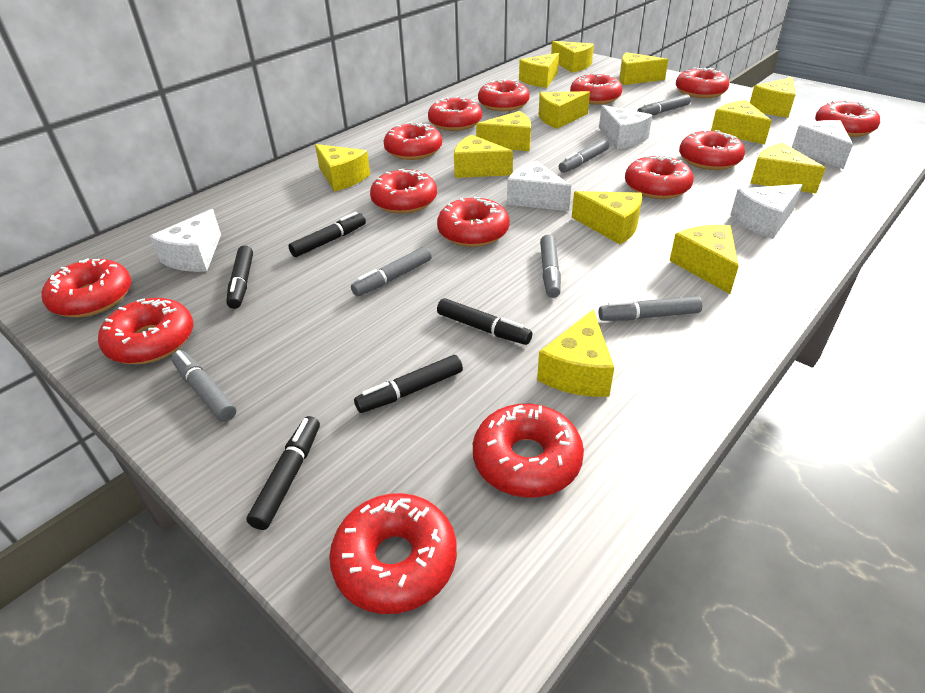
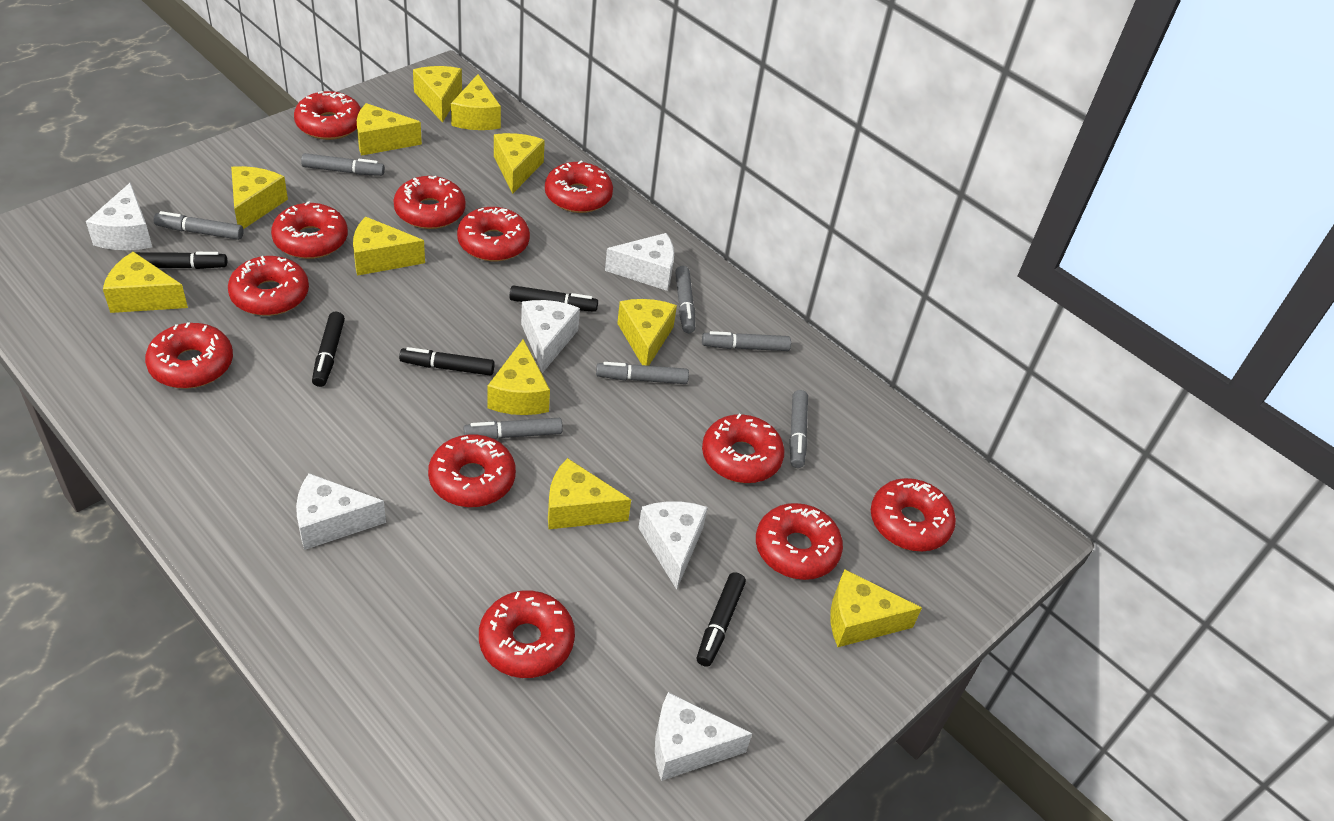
grey marker: 6 -> 7
red donut: 14 -> 12
white cheese: 5 -> 6
yellow cheese: 13 -> 11

